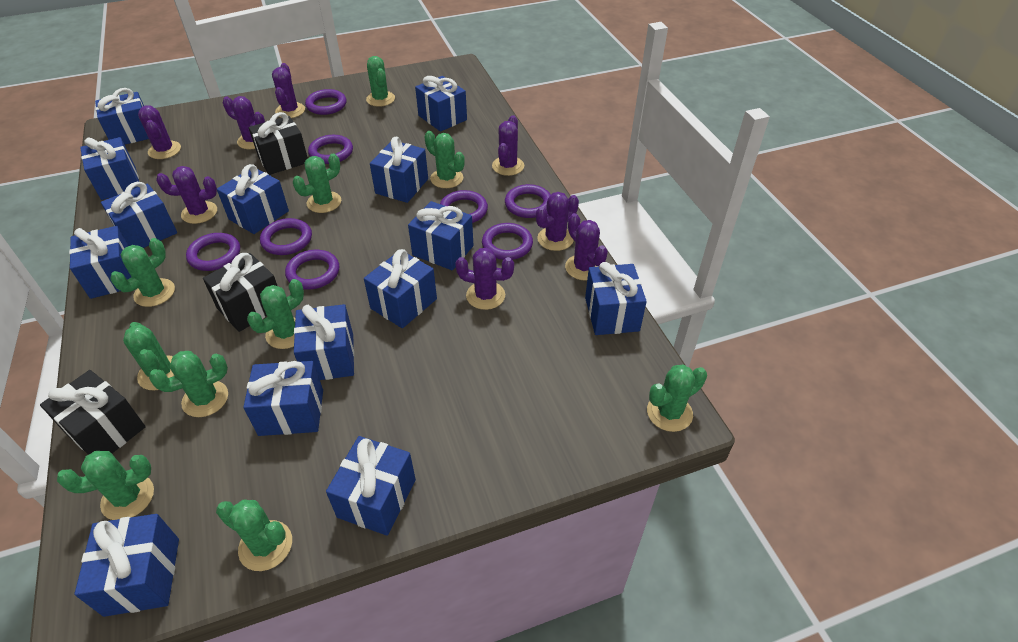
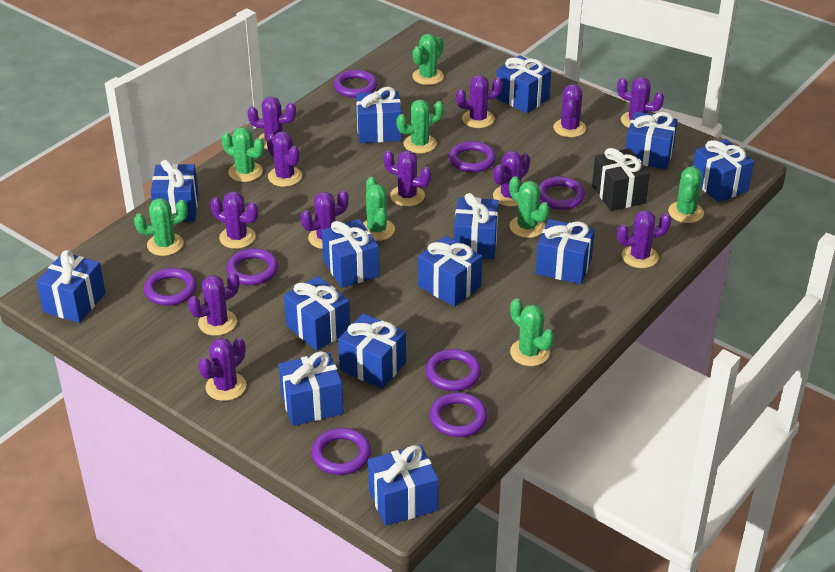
black gift: 3 -> 1
green cactus: 10 -> 8
purple cactus: 8 -> 12

